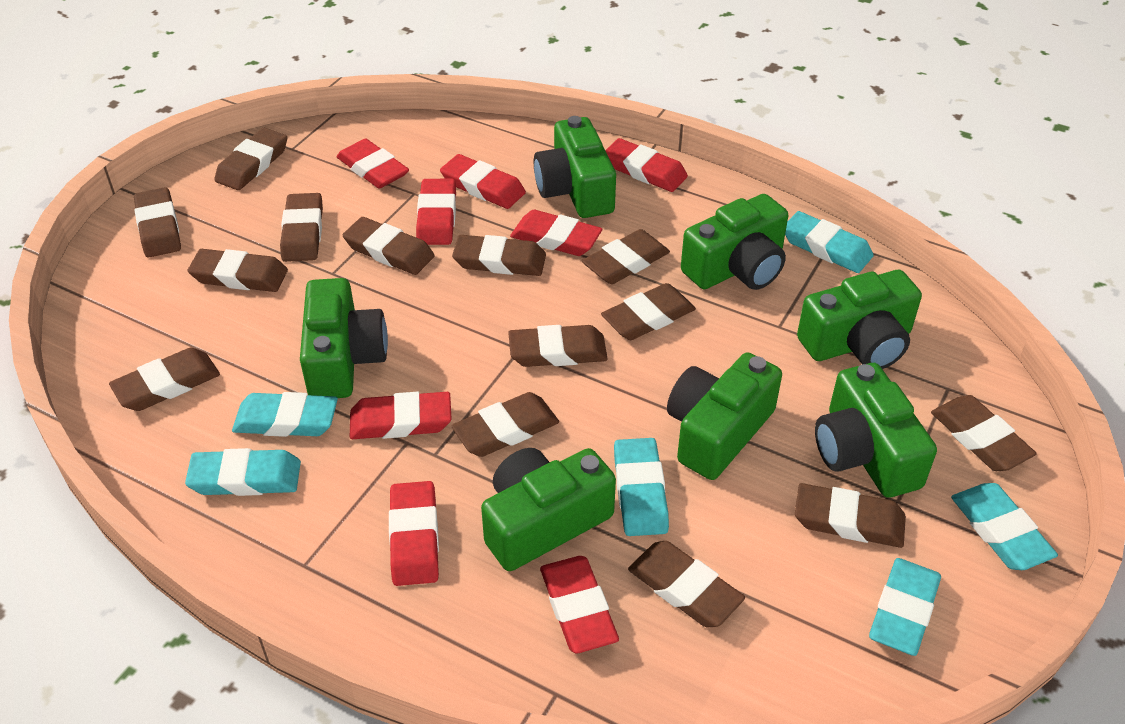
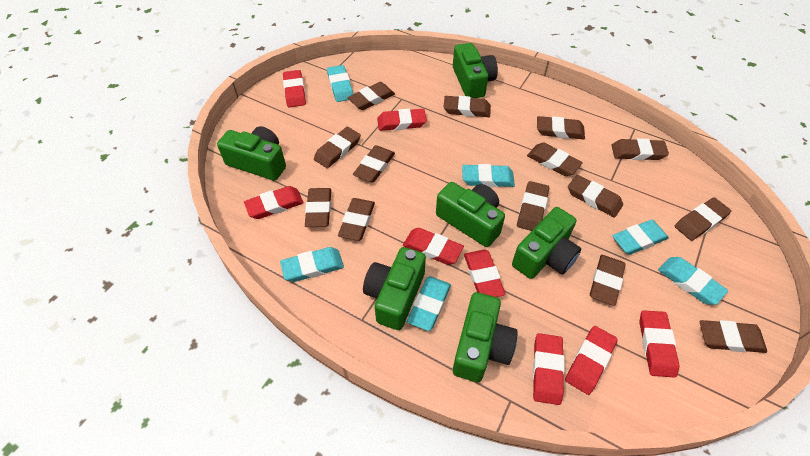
green camera: 7 -> 6

